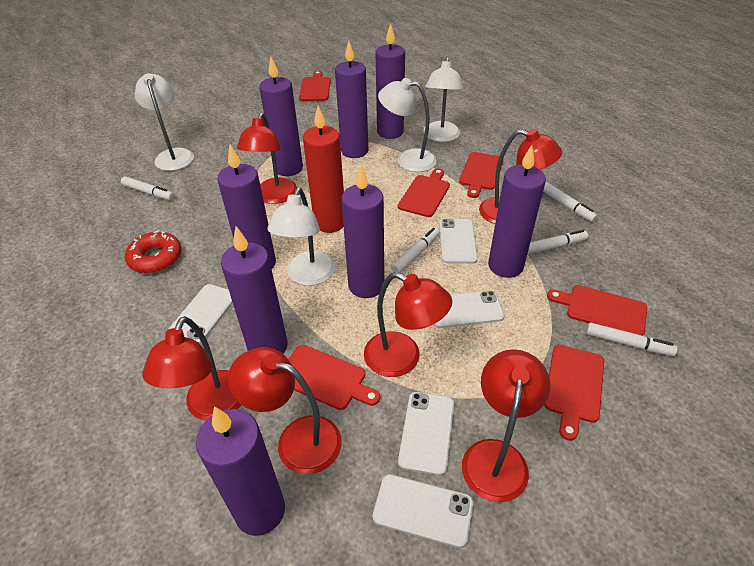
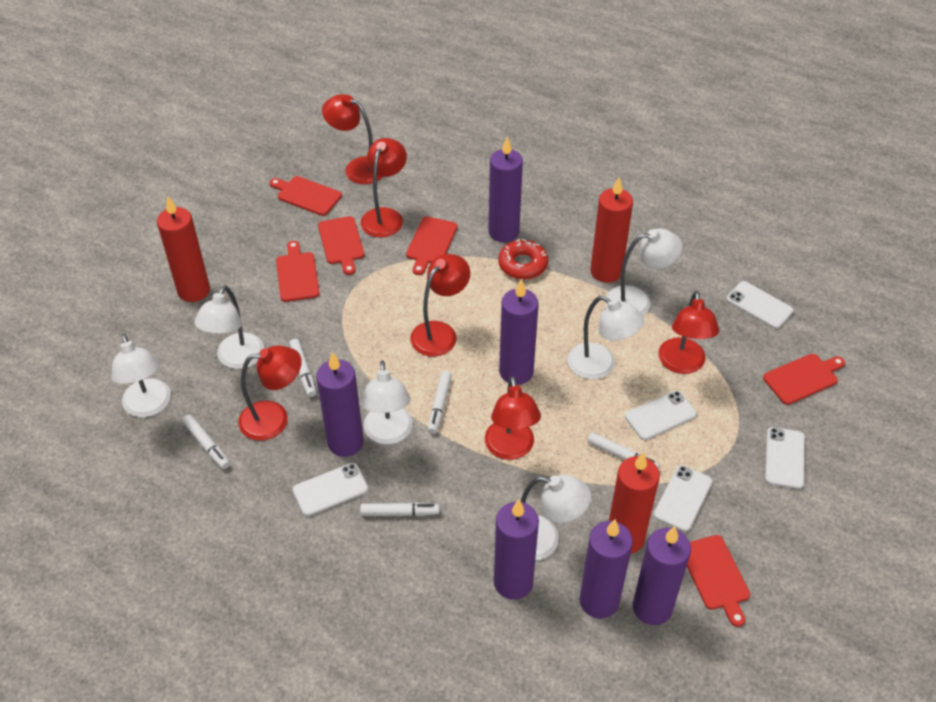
purple candle: 8 -> 6
red candle: 1 -> 3
white lamp: 4 -> 6

